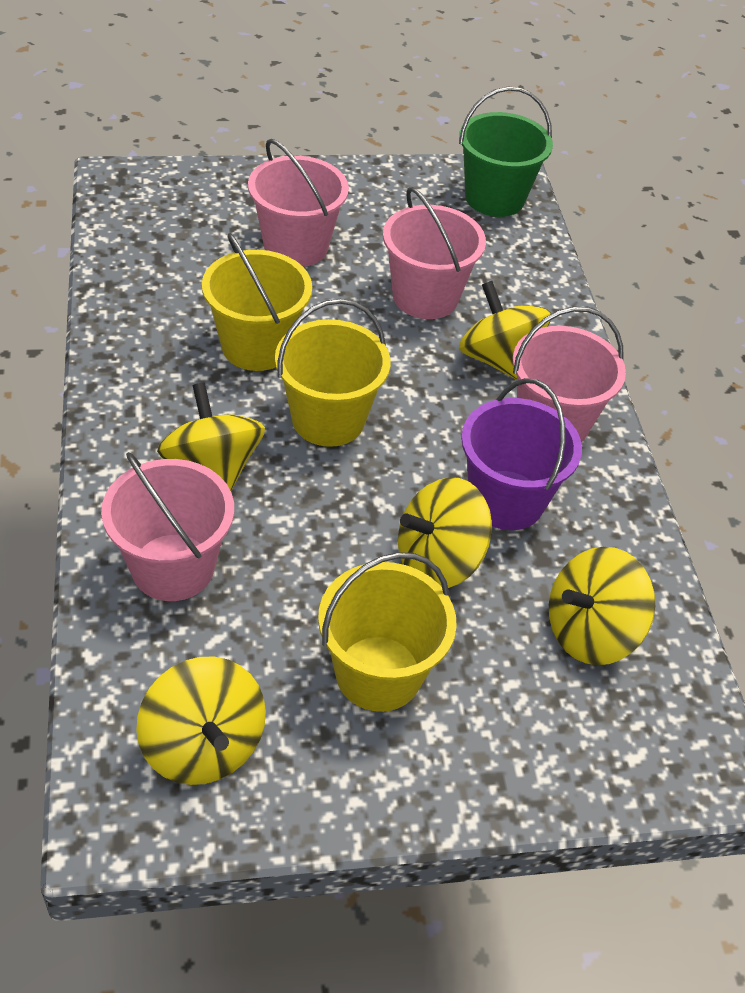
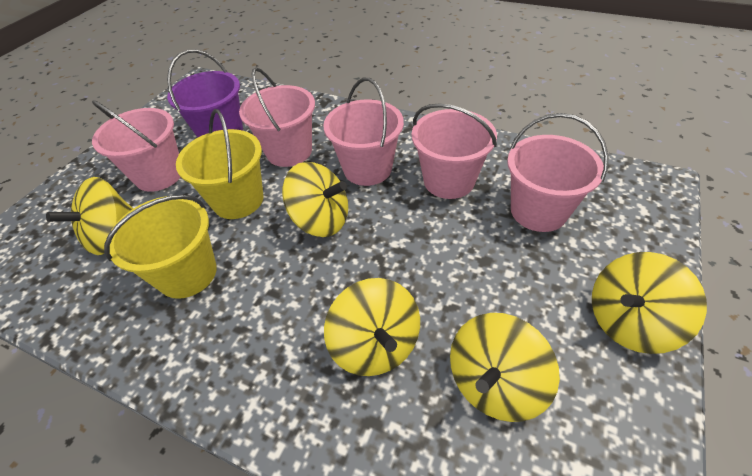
green bucket: 1 -> 0
pink bucket: 4 -> 5
yellow bucket: 3 -> 2

